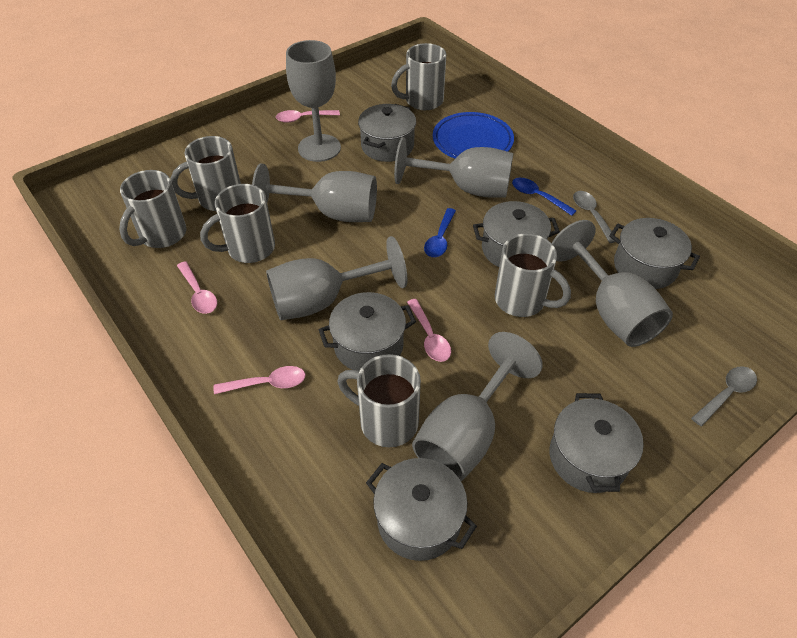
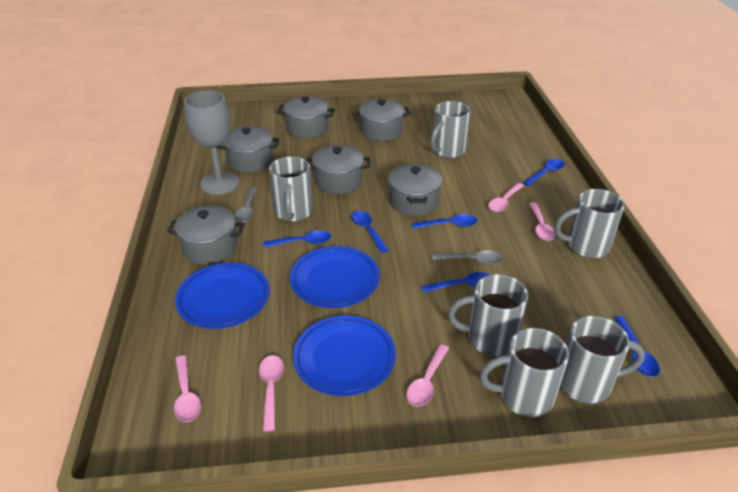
blue plate: 1 -> 3
blue spoon: 2 -> 6
grey goblet: 6 -> 1
pink spoon: 4 -> 5

